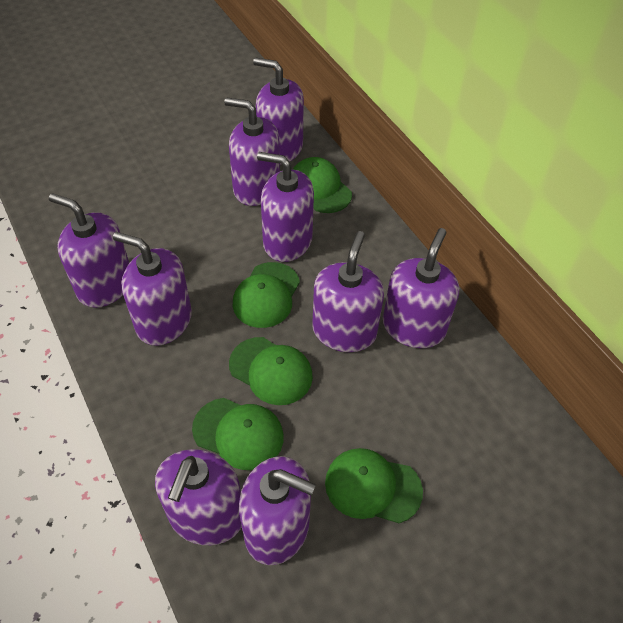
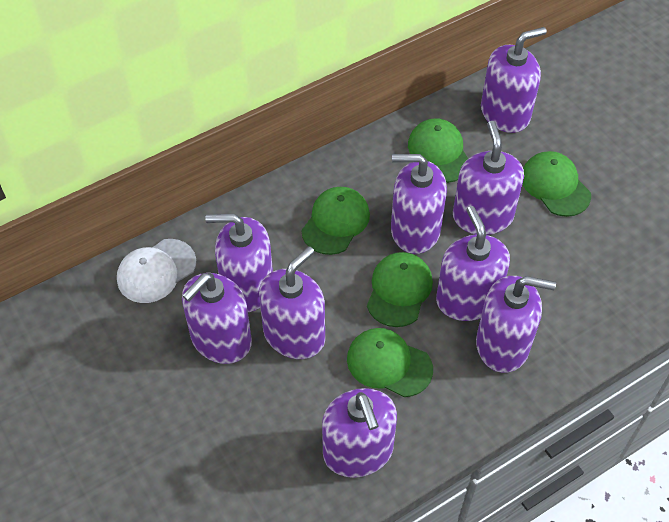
white cap: 0 -> 1

